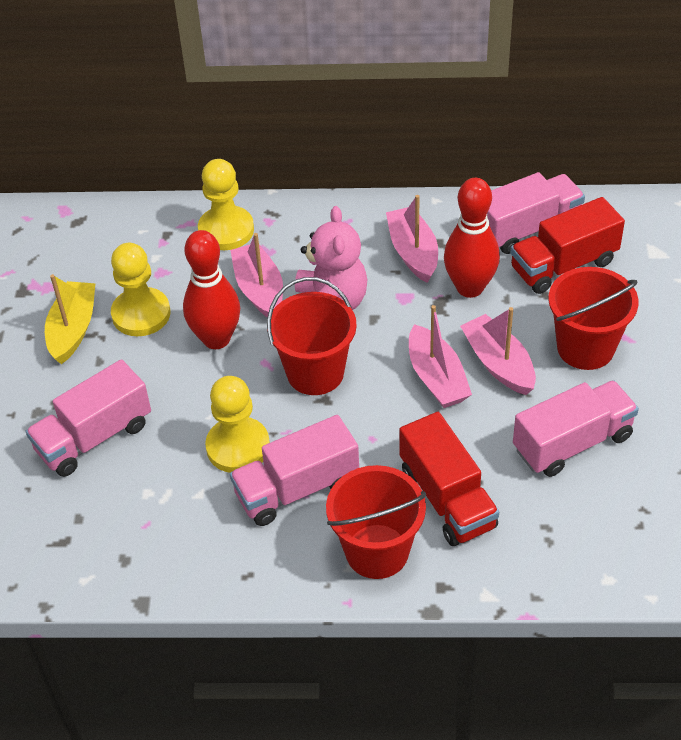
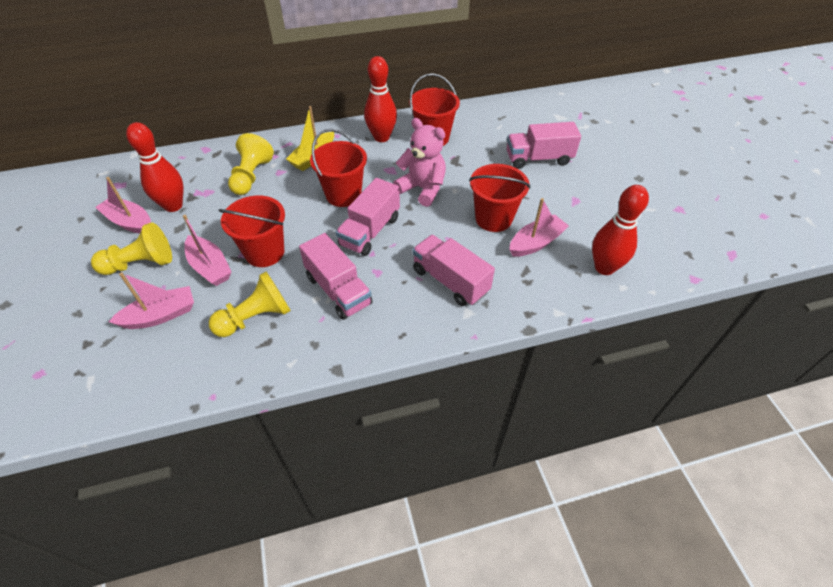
red bowling pin: 2 -> 3
red bucket: 3 -> 4
red truck: 2 -> 0

